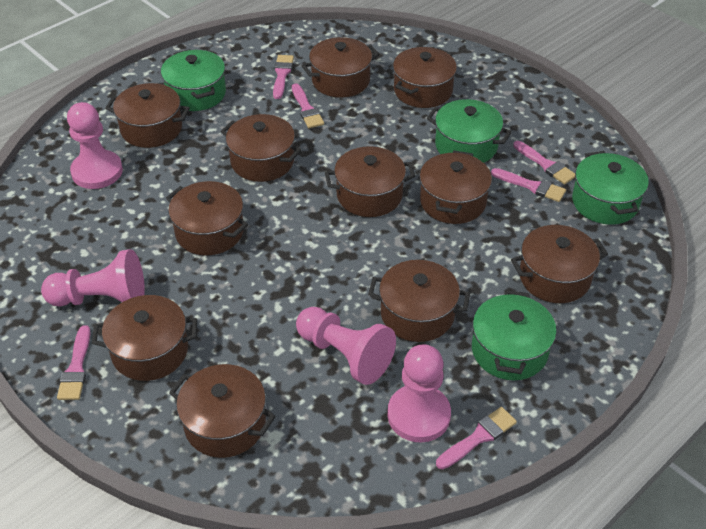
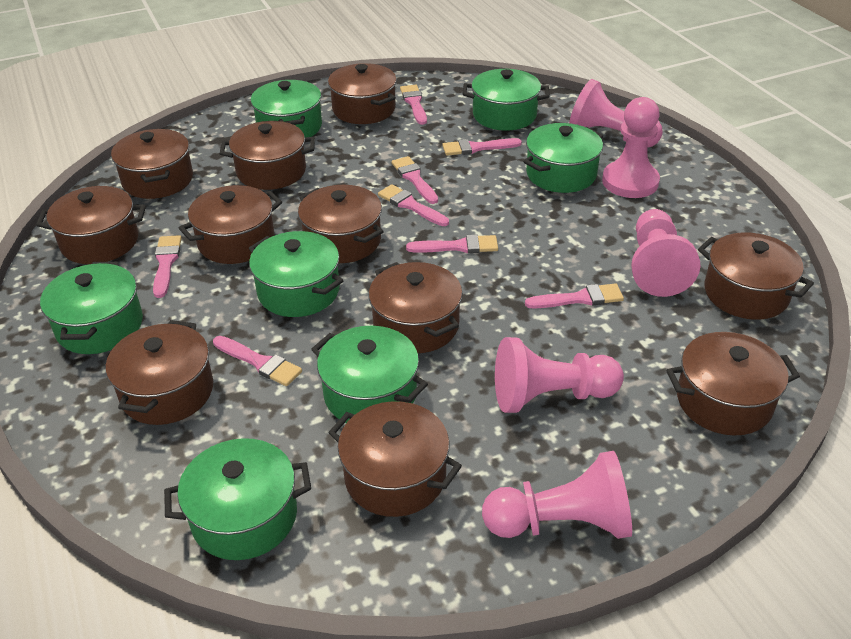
green pot: 4 -> 7
pink brush: 6 -> 8
pink pawn: 4 -> 5

